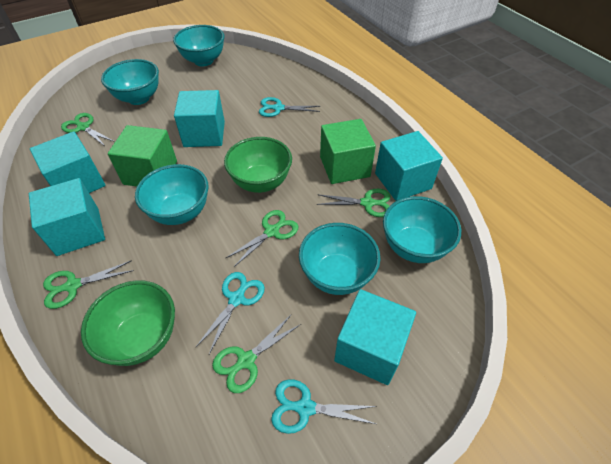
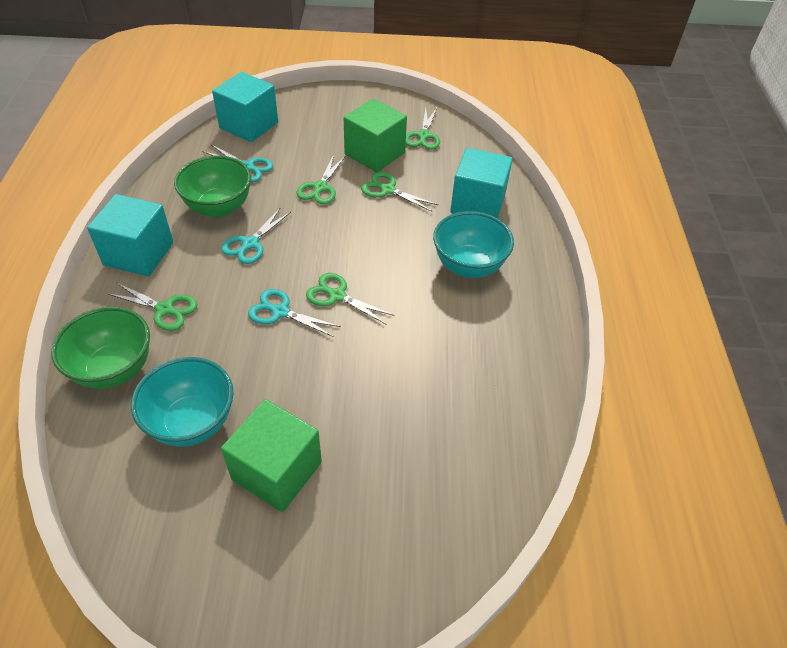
turquoise bowl: 5 -> 2
turquoise cube: 5 -> 3

